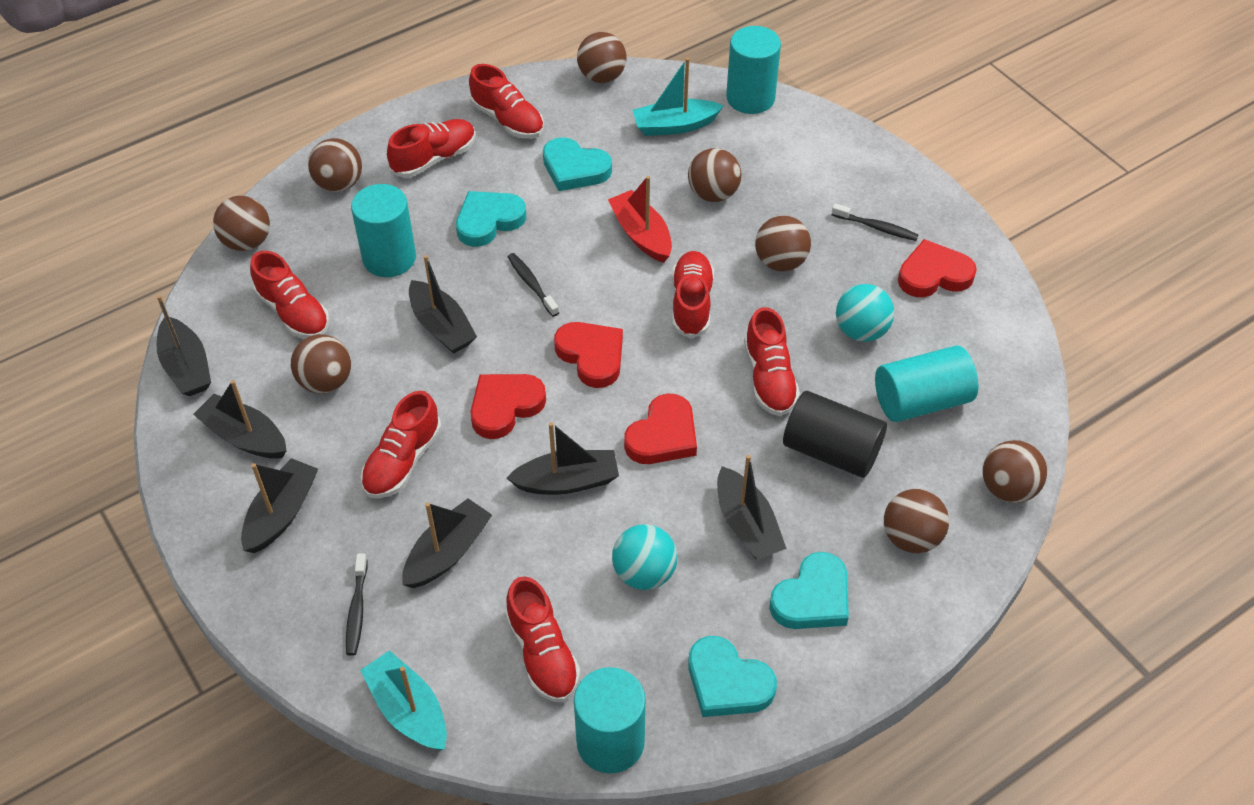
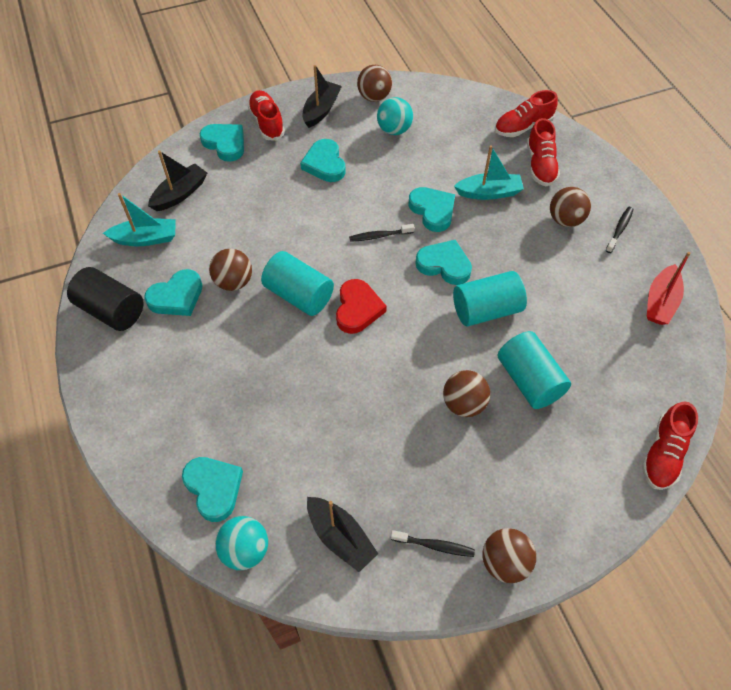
black boat: 7 -> 3
brown ball: 8 -> 5
red heart: 4 -> 1
red shoe: 7 -> 4
turquoise cylinder: 4 -> 3
turquoise heart: 4 -> 6

